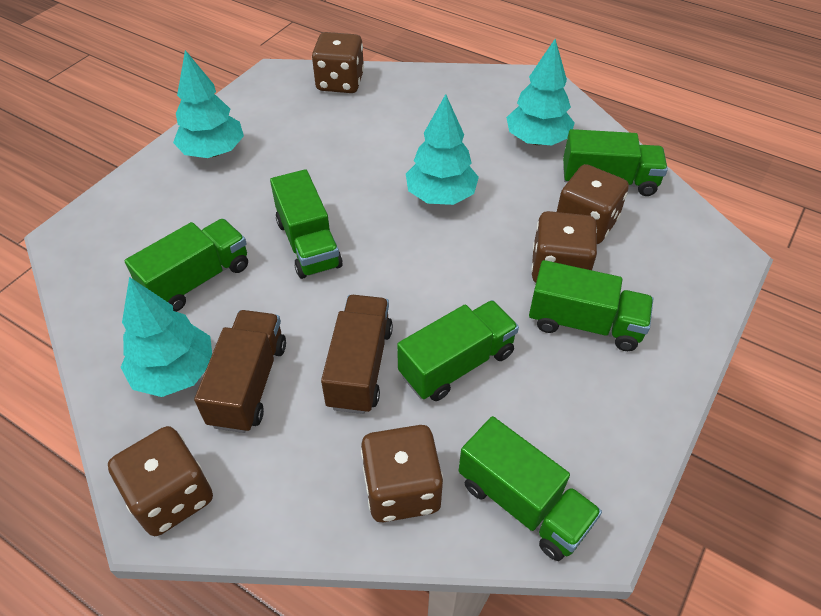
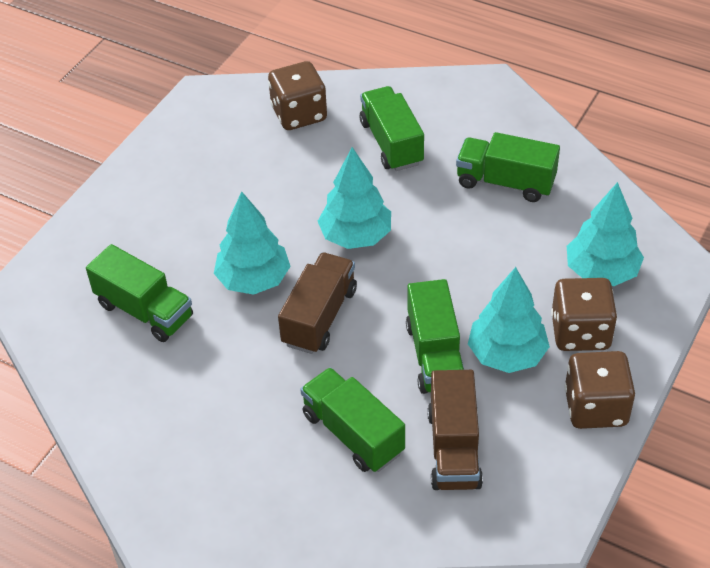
brown dice: 5 -> 3
green truck: 6 -> 5

